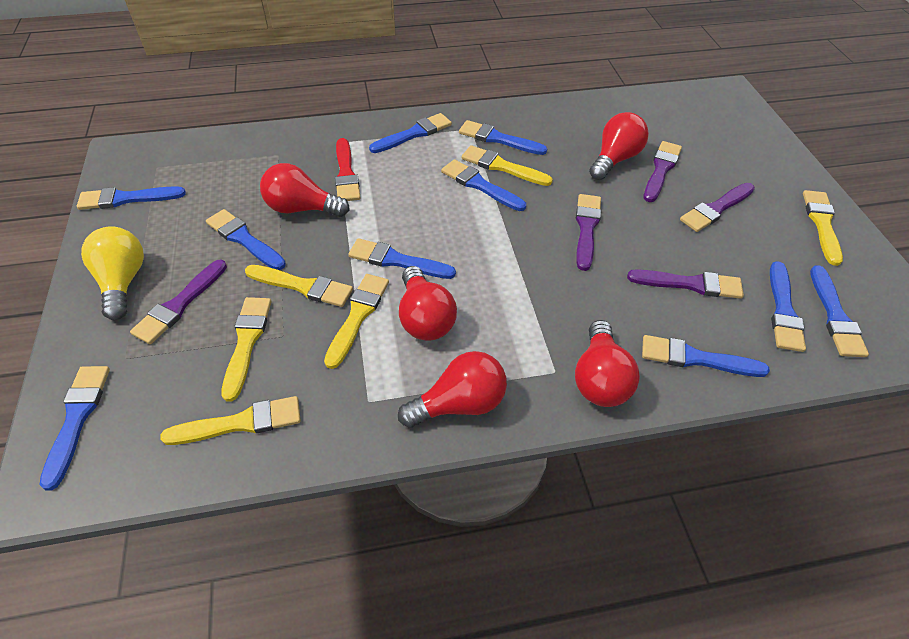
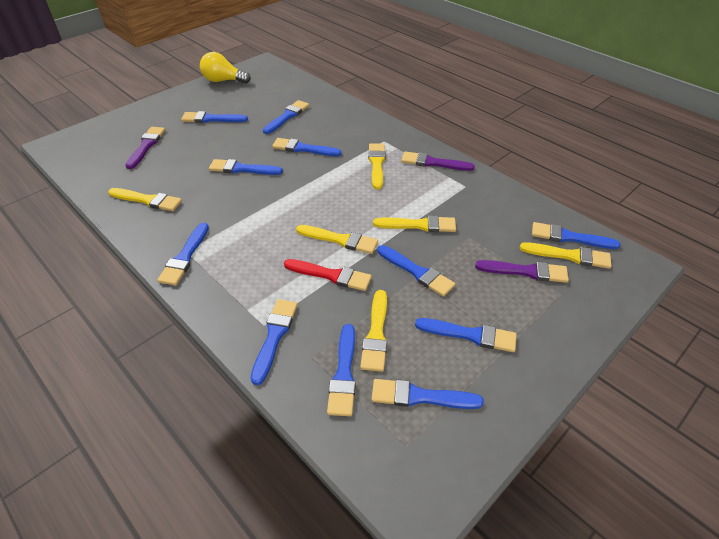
blue brush: 10 -> 11
purple brush: 5 -> 3
red light bulb: 5 -> 0

